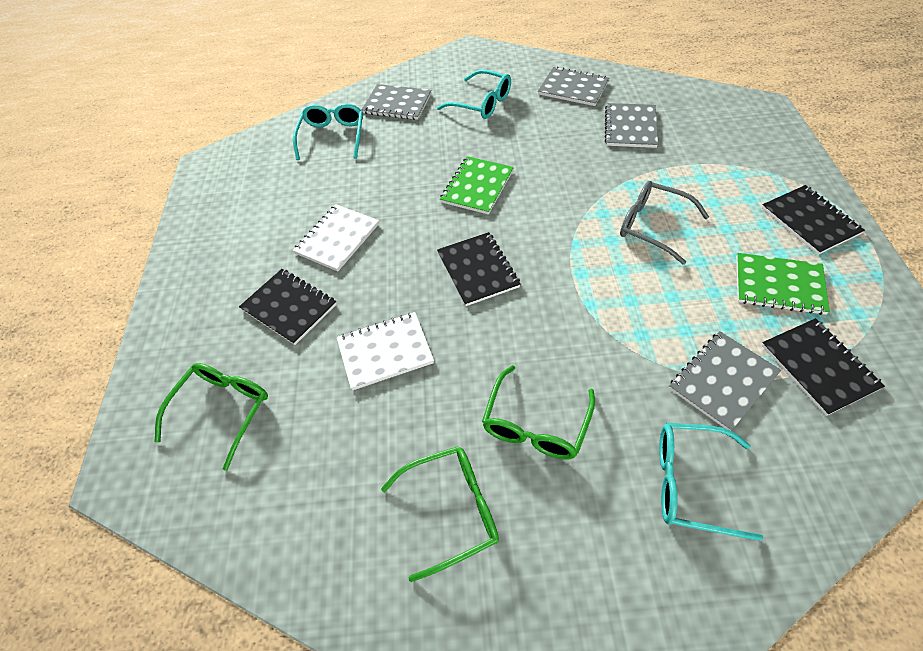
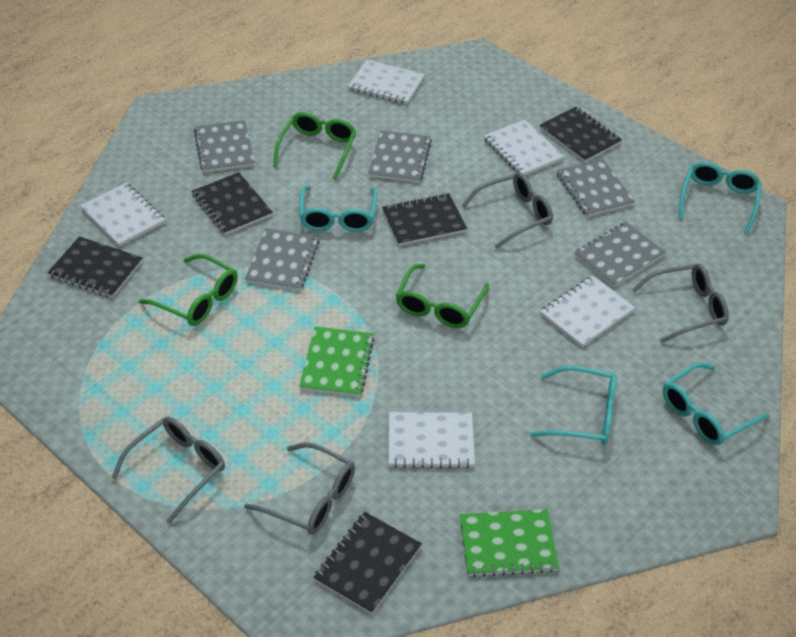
black notebook: 4 -> 5
grey glasses: 1 -> 4
grey notebook: 4 -> 5
turquoise glasses: 3 -> 4
white notebook: 2 -> 5

